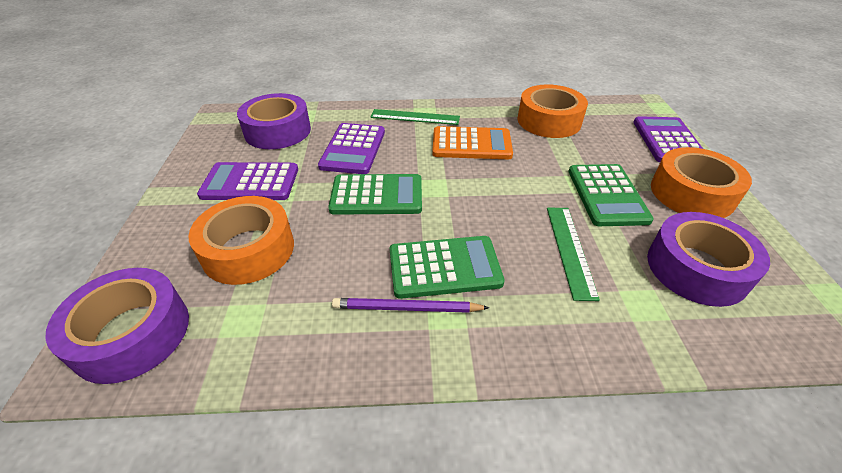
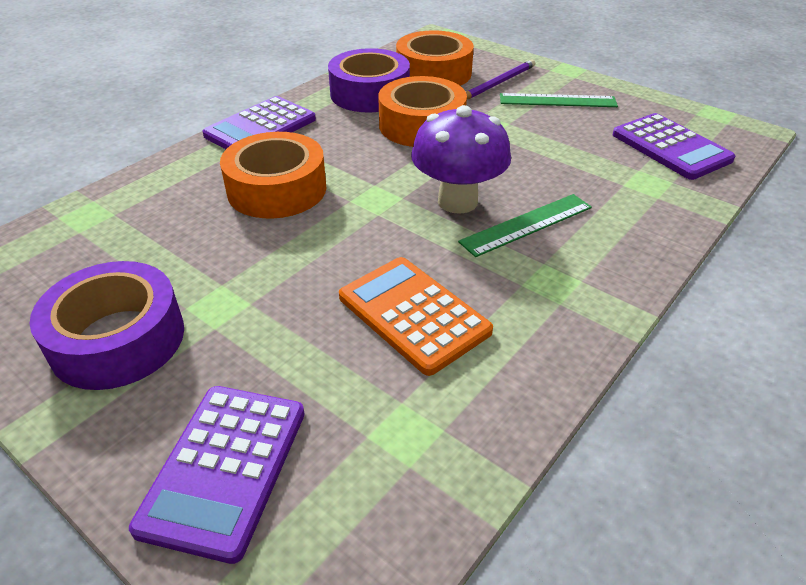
green calculator: 3 -> 0
purple mushroom: 0 -> 1
purple tape: 3 -> 2

